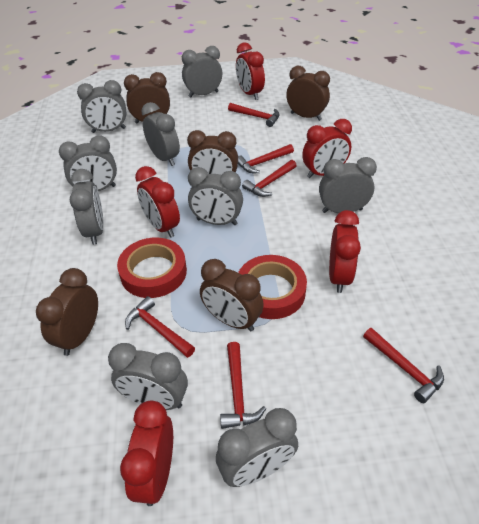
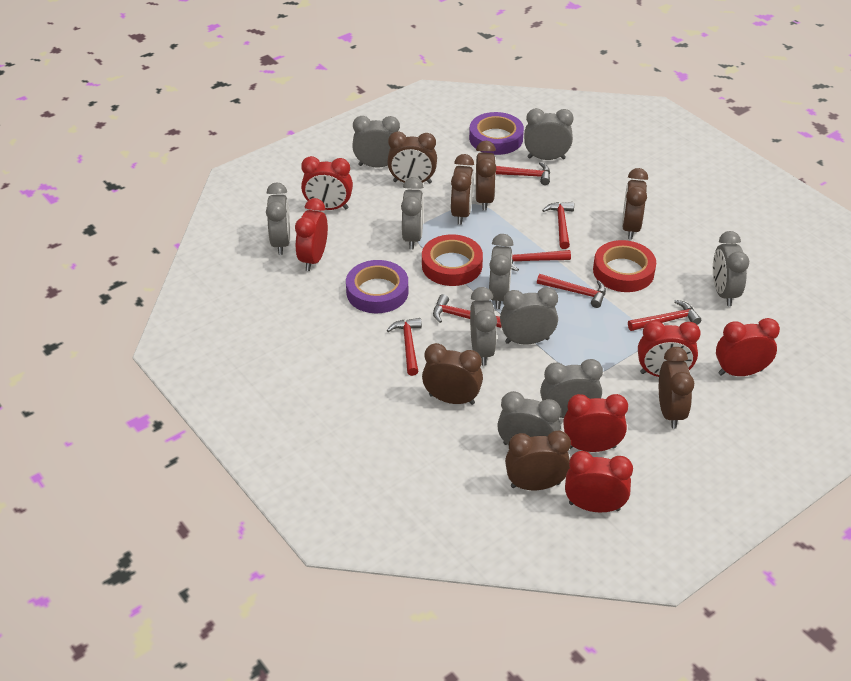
brown clock: 5 -> 7
grey clock: 9 -> 10
purple tape: 0 -> 2
red clock: 5 -> 6
red hammer: 6 -> 7

